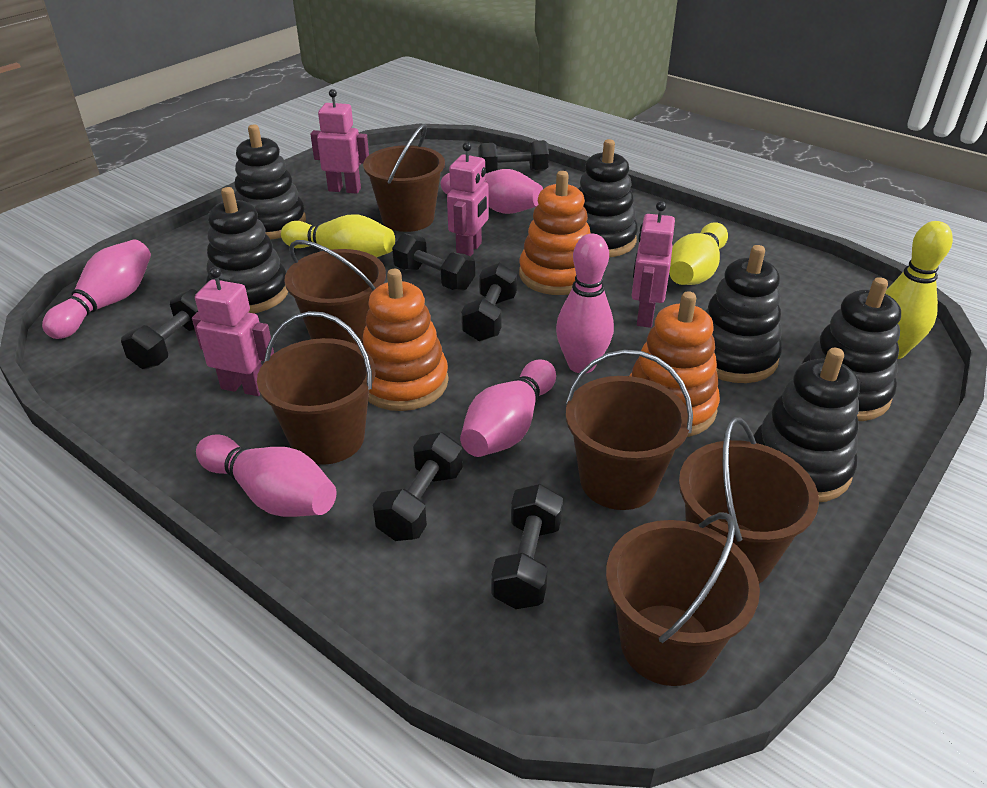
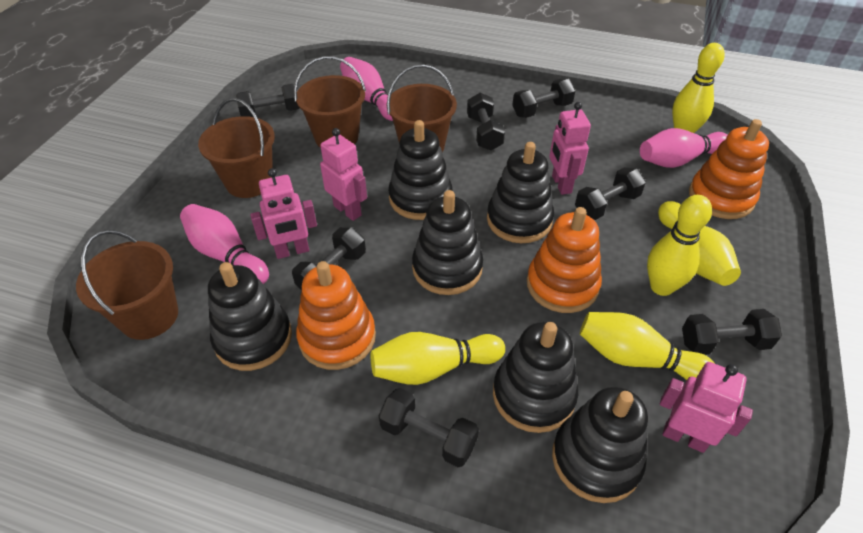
black dumbbell: 6 -> 7
brown bucket: 6 -> 4
pink bowling pin: 5 -> 3
yellow bowling pin: 3 -> 5

